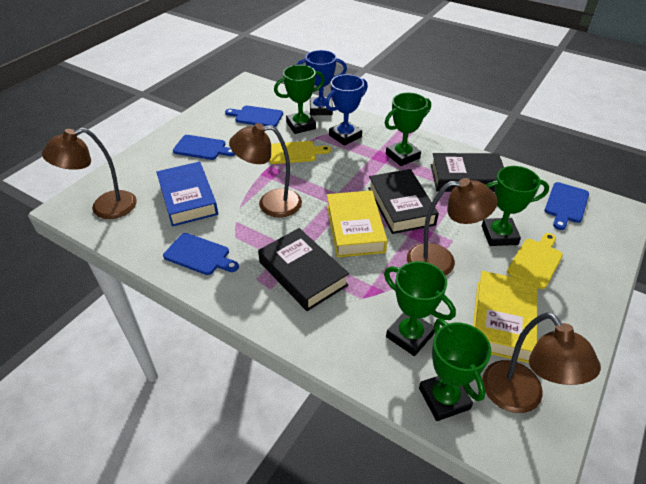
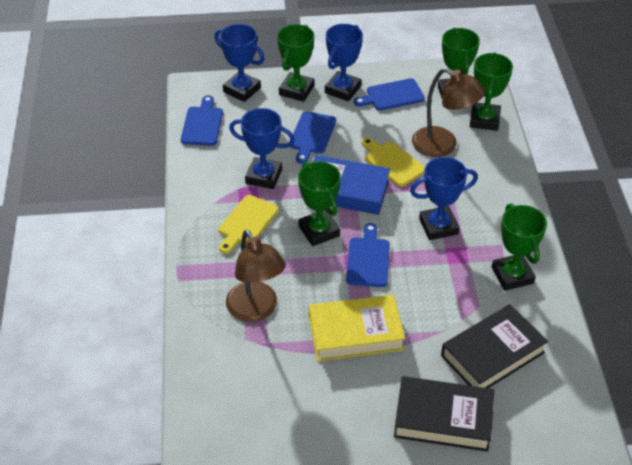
black book: 3 -> 2
blue trophy: 2 -> 4
brown lamp: 4 -> 2
yellow book: 2 -> 1

